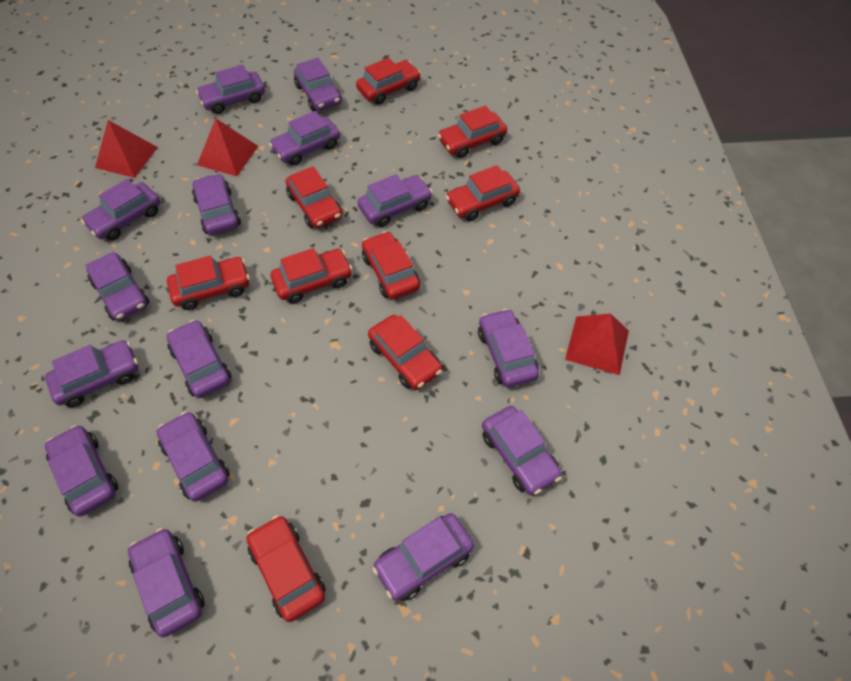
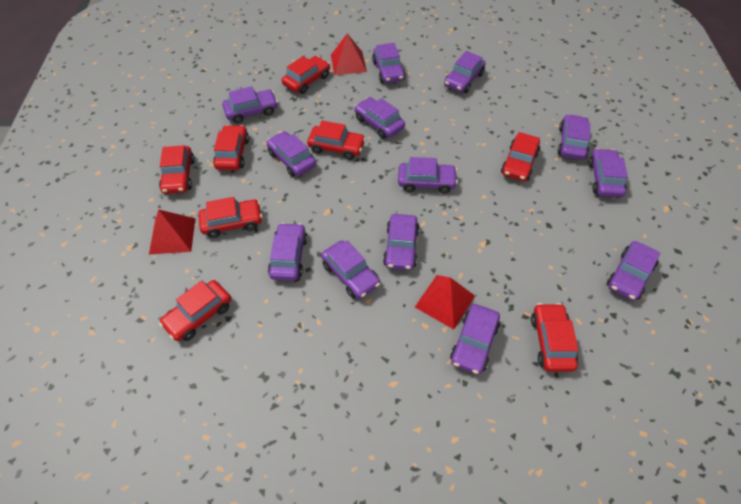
purple car: 15 -> 13
red car: 9 -> 8

